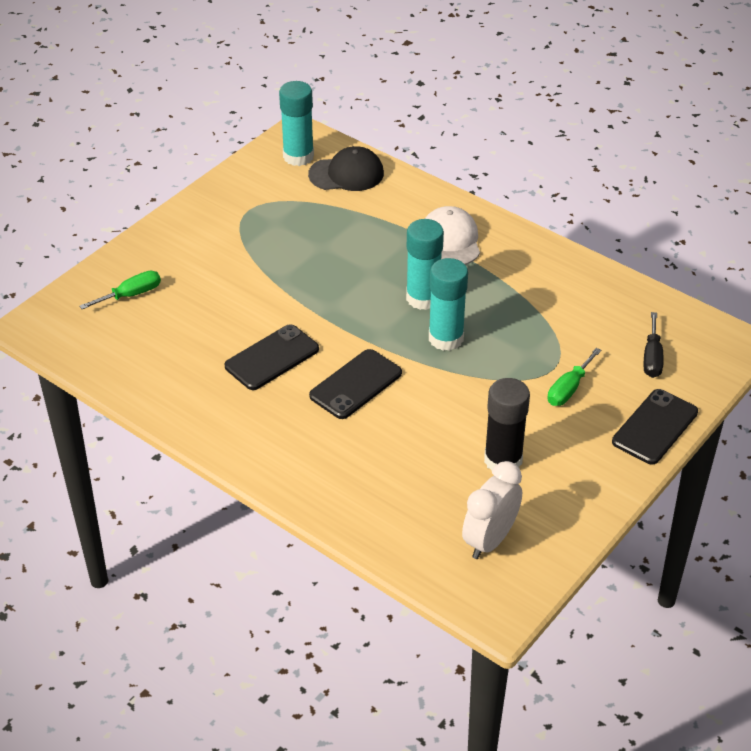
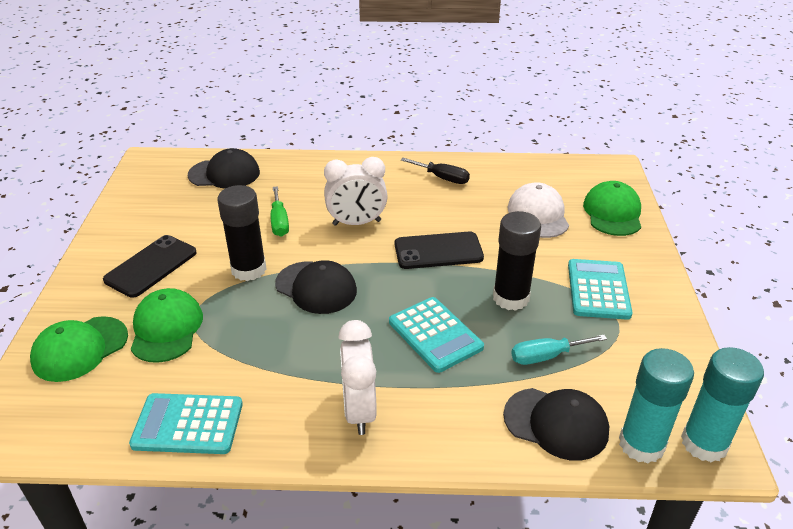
black cap: 1 -> 3
black glue stick: 1 -> 2
black phone: 3 -> 2
green cap: 0 -> 3
green screwdriver: 2 -> 1
turquoise calculator: 0 -> 3
turquoise glue stick: 3 -> 2
turquoise screwdriver: 0 -> 1
white clock: 1 -> 2

